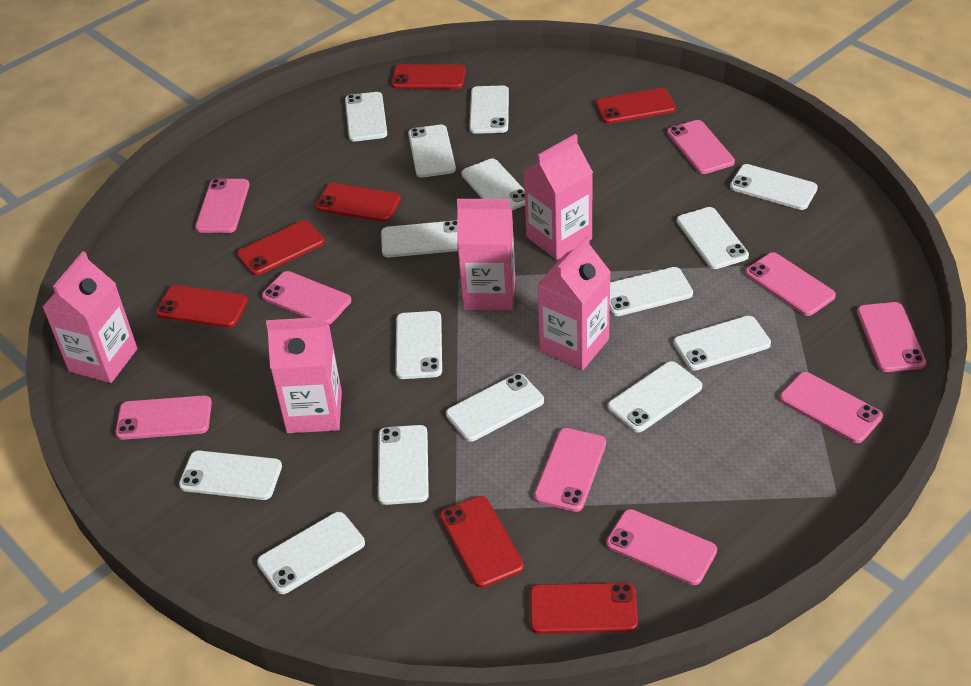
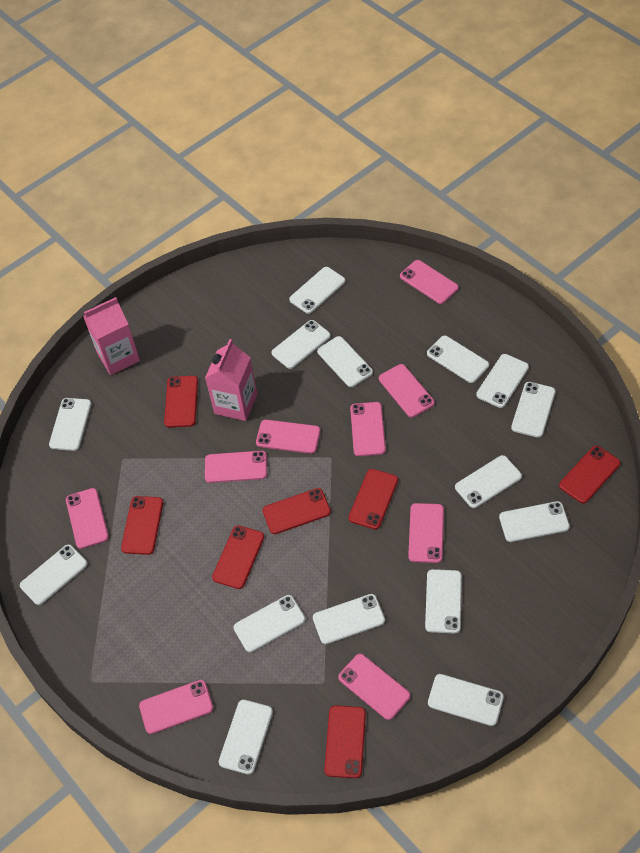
pink carton: 5 -> 2

